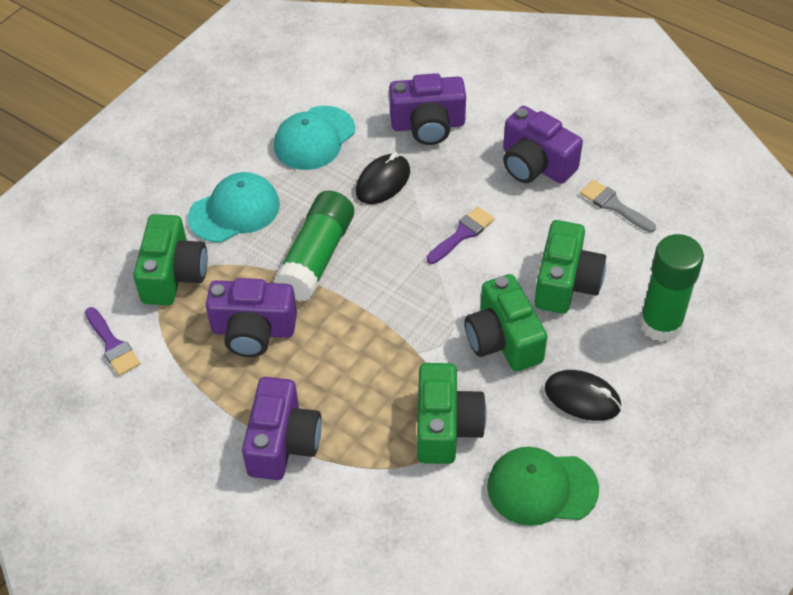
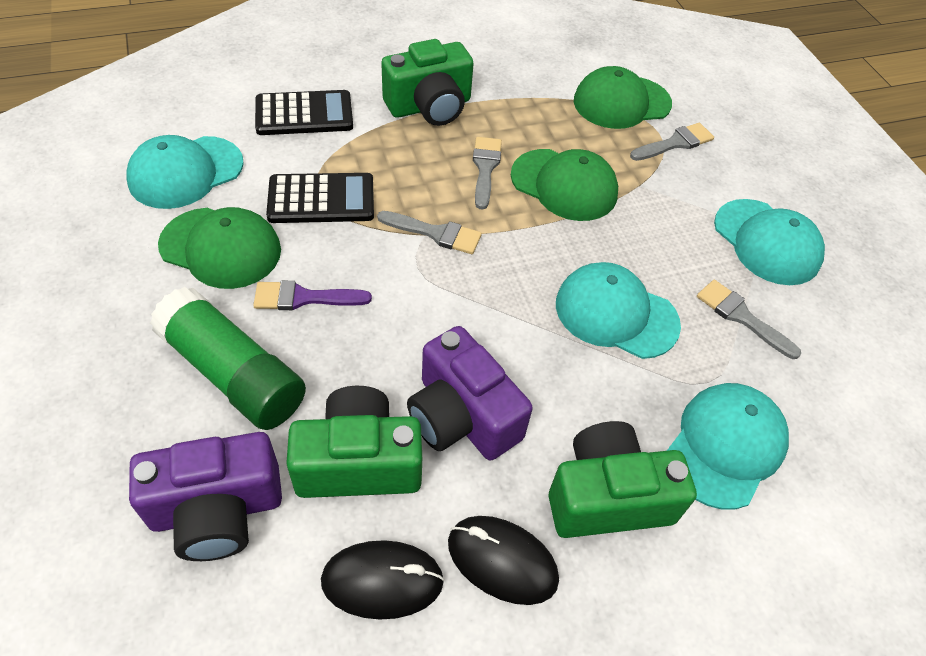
black calculator: 0 -> 2
green camera: 4 -> 3
green cap: 1 -> 3
green glue stick: 2 -> 1
grey brush: 1 -> 4
purple brush: 2 -> 1
purple camera: 4 -> 2
turquoise cap: 2 -> 4

